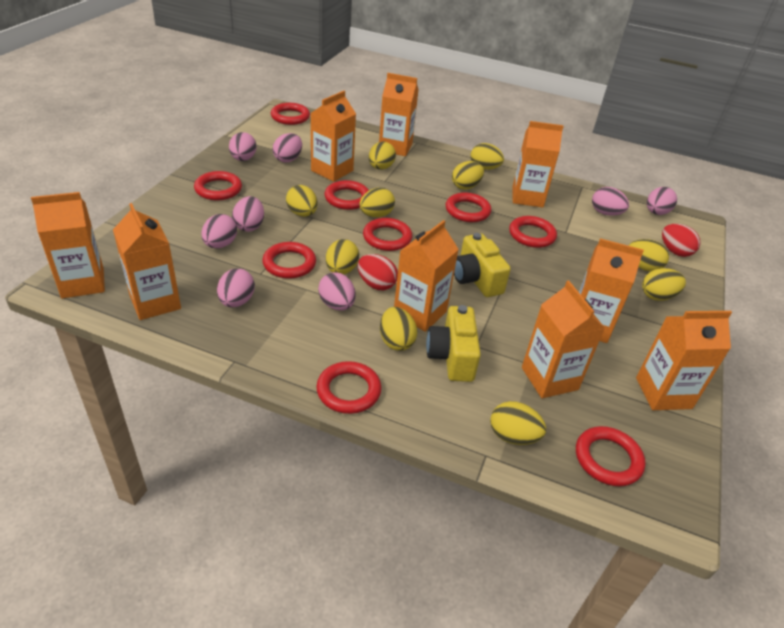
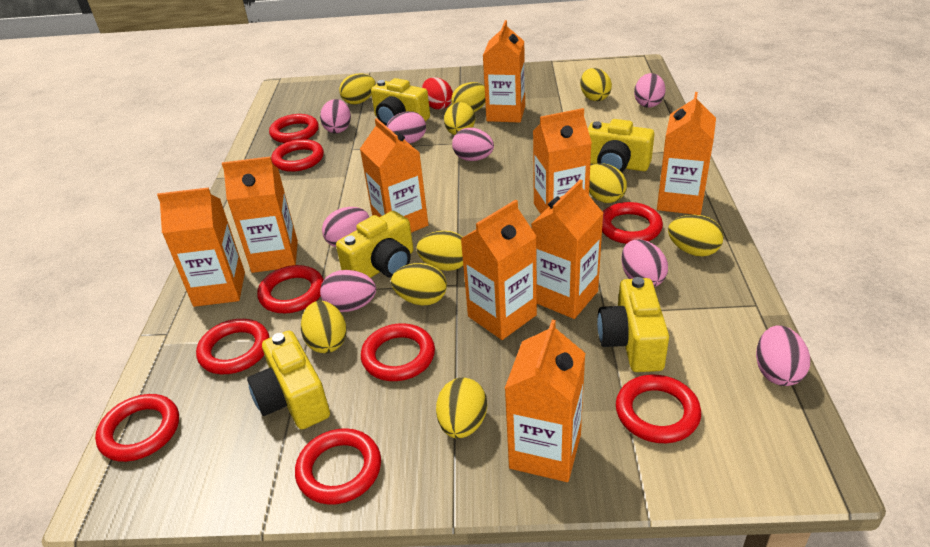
red egg: 2 -> 1
yellow camera: 2 -> 5

